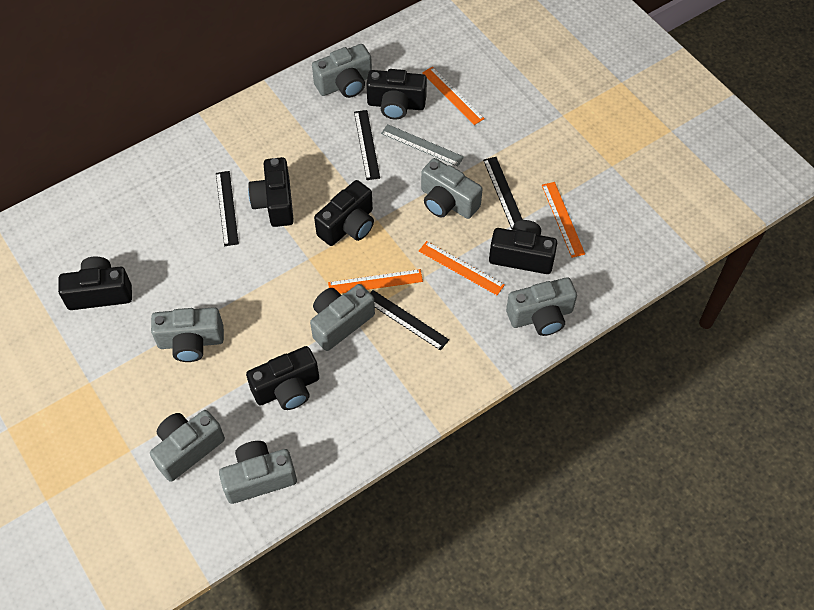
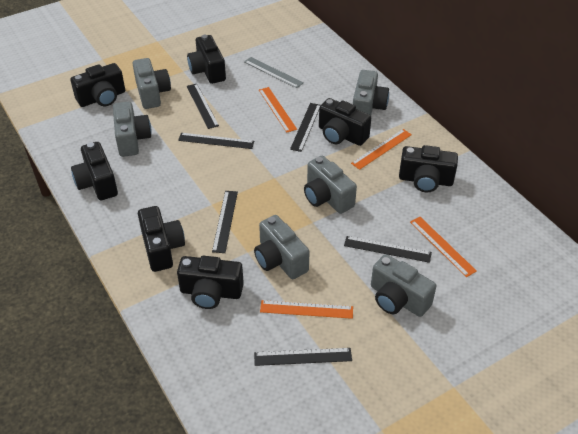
black camera: 6 -> 7
black ruler: 4 -> 6
grey camera: 7 -> 6

